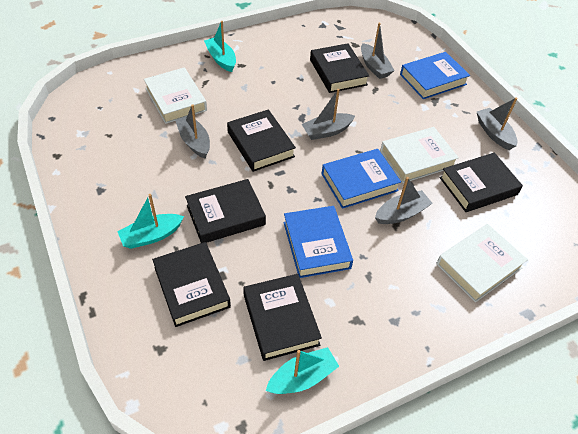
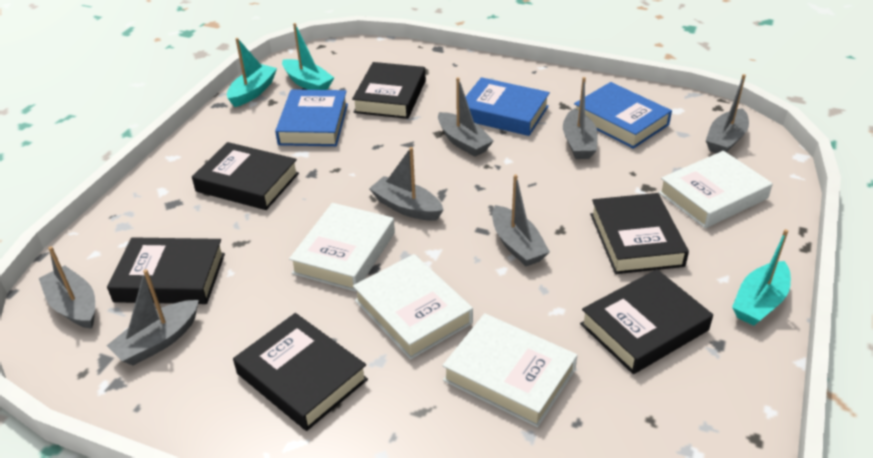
grey boat: 5 -> 7
white book: 3 -> 4

